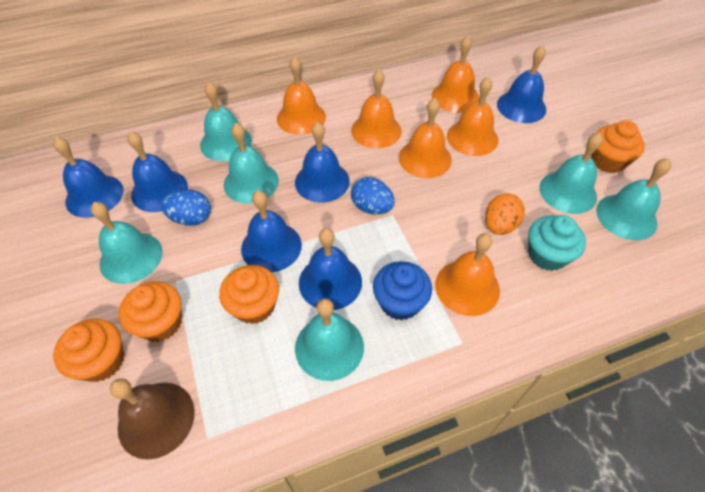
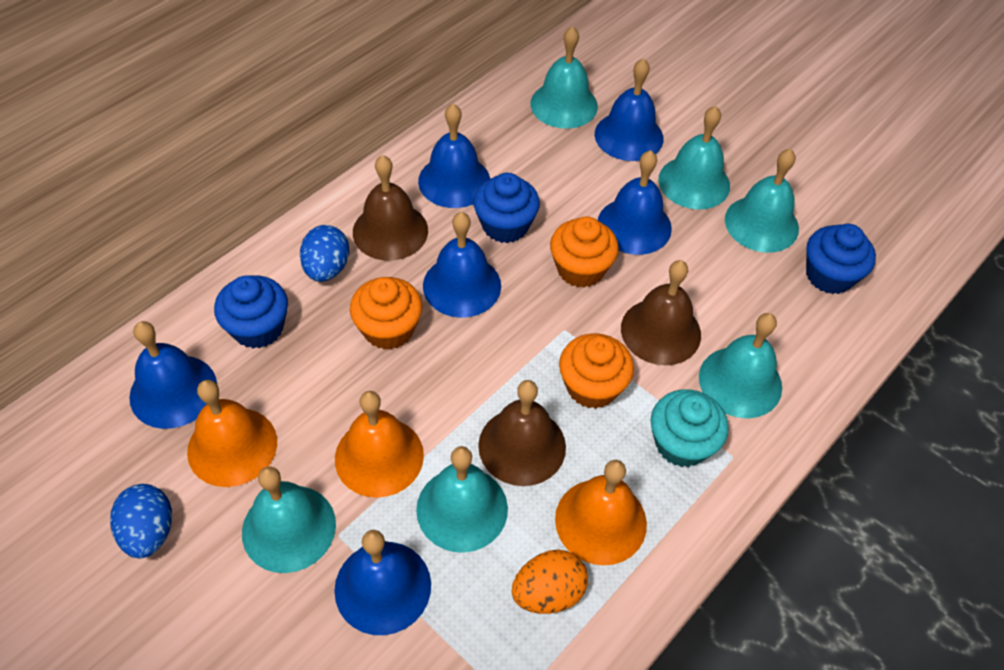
blue cupcake: 1 -> 3
brown bell: 1 -> 3
orange bell: 6 -> 3
orange cupcake: 4 -> 3

